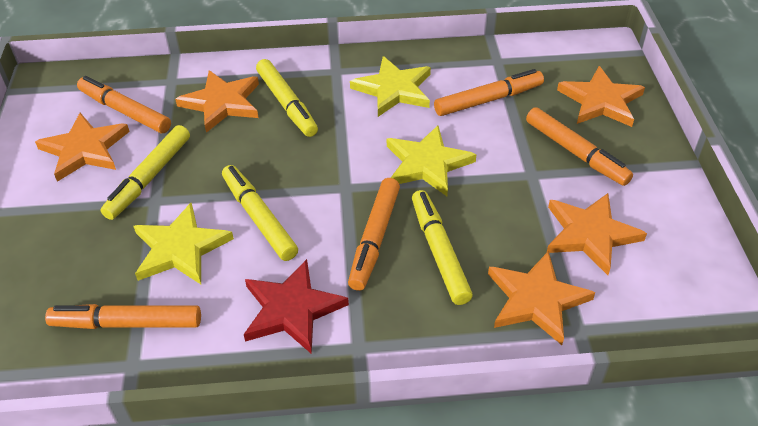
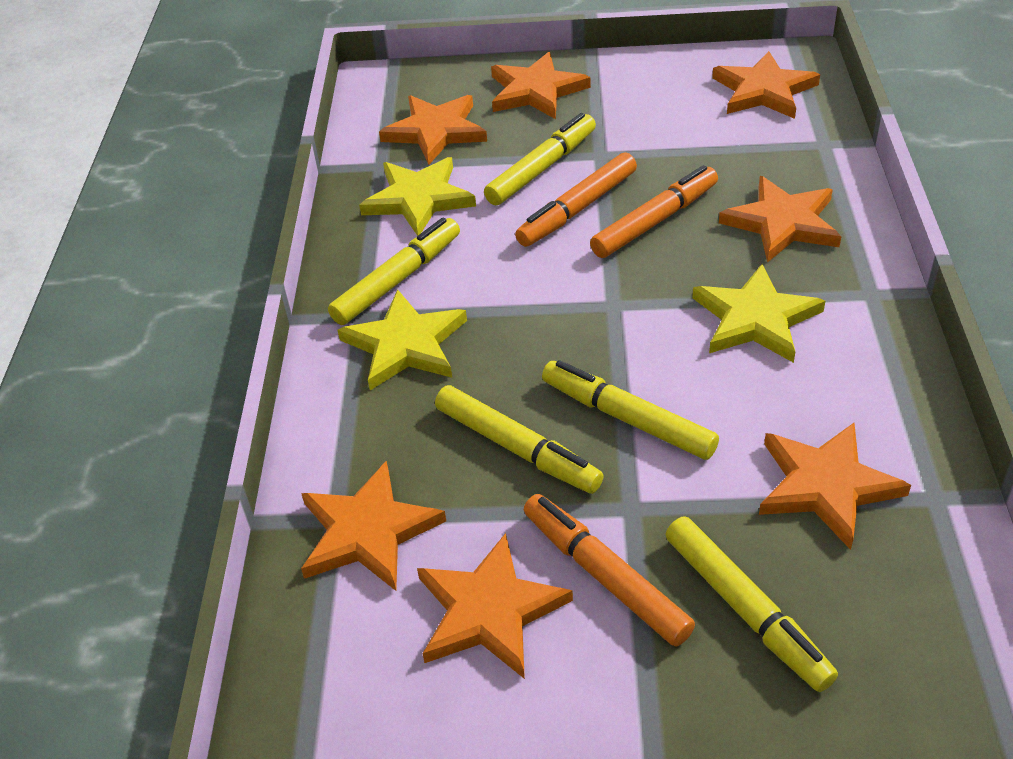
orange marker: 5 -> 3
orange star: 5 -> 7
red star: 1 -> 0
yellow marker: 4 -> 5

